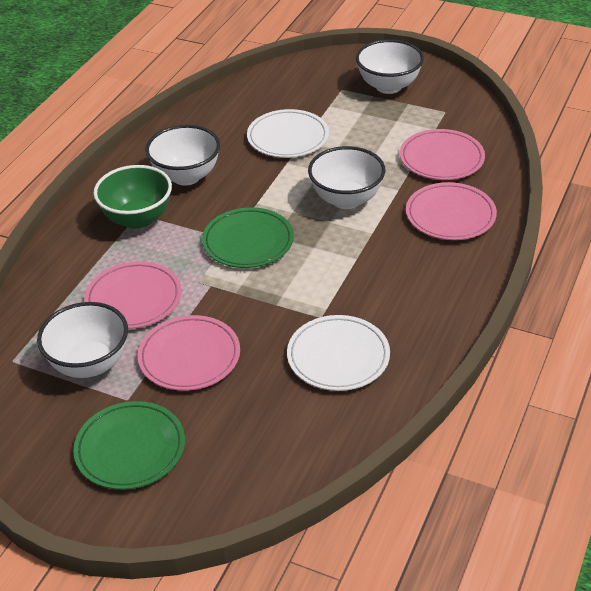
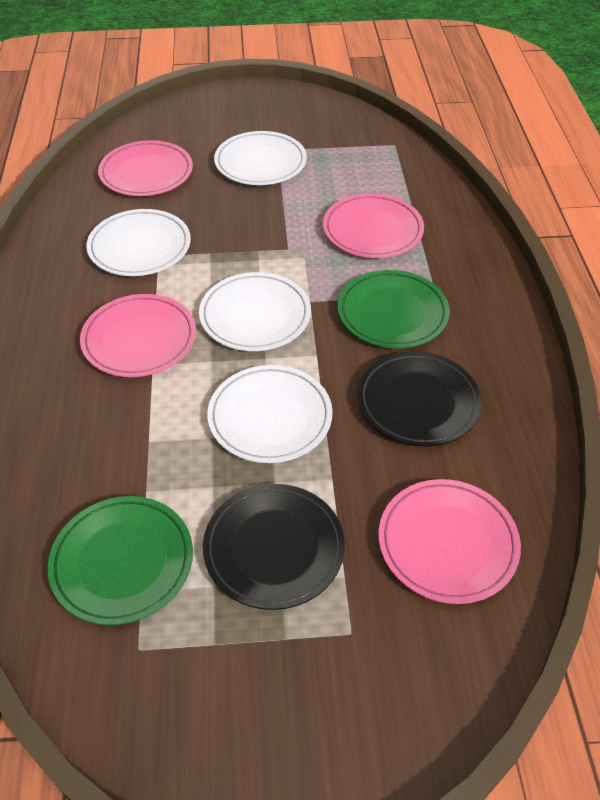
black plate: 0 -> 2
green bowl: 1 -> 0
white bowl: 4 -> 0
white plate: 2 -> 4

